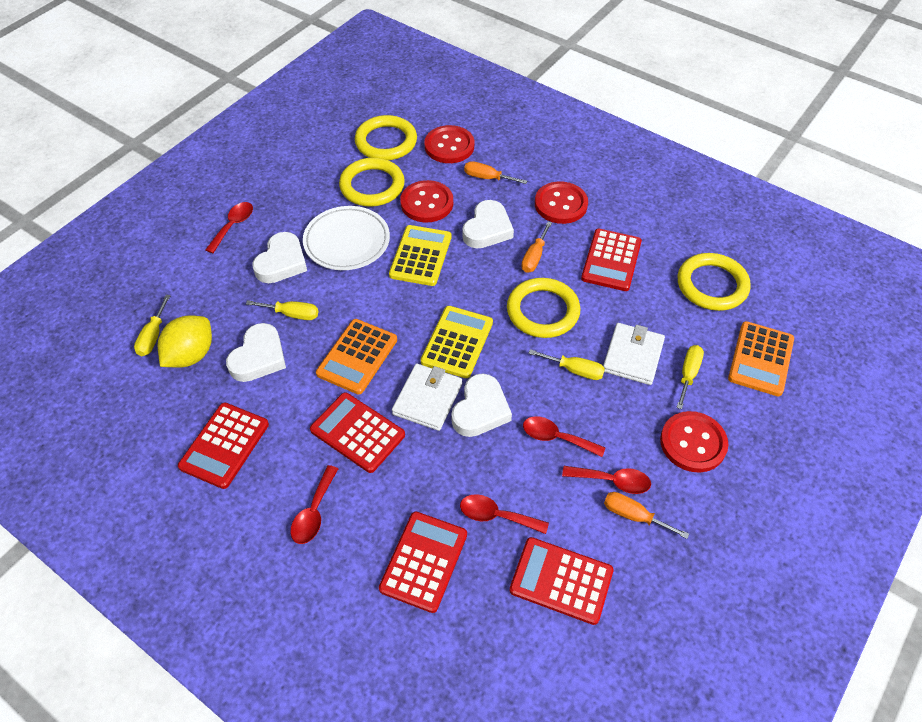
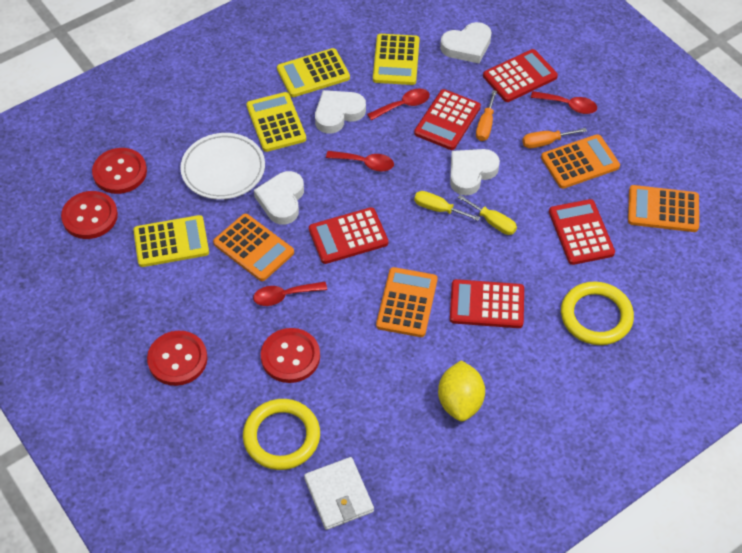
orange calculator: 2 -> 4
orange screwdriver: 3 -> 2
red spoon: 5 -> 4
white wallet: 2 -> 1
yellow calculator: 2 -> 4
yellow ring: 4 -> 2
yellow screwdriver: 4 -> 2

